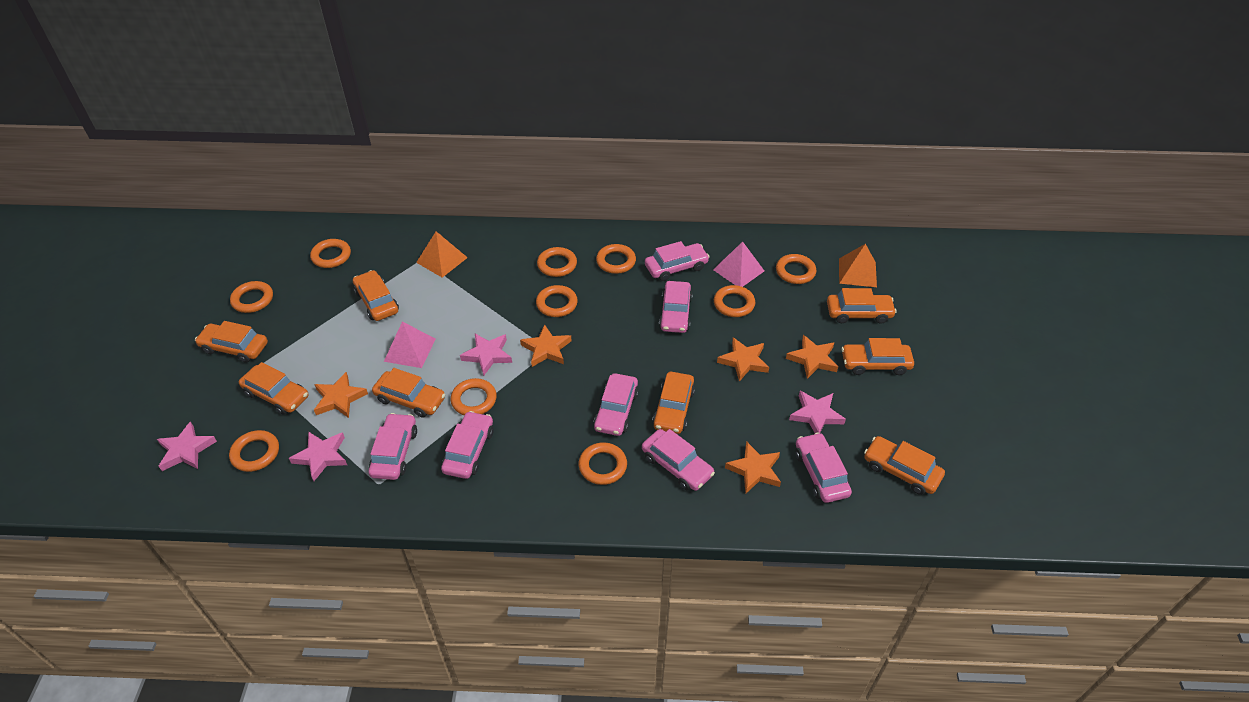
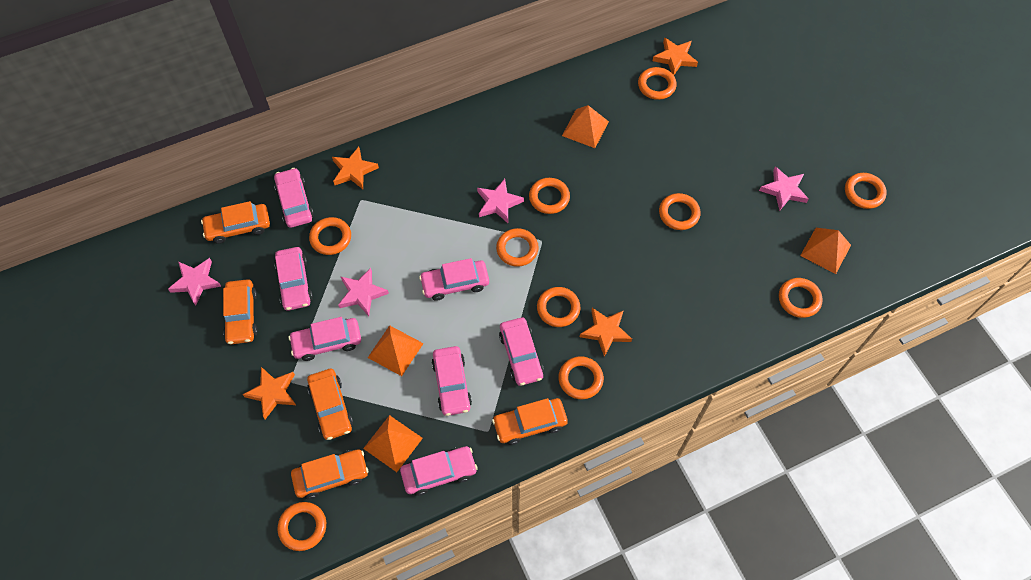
orange car: 8 -> 5
orange pyramid: 2 -> 4
orange star: 5 -> 4
pink pyramid: 2 -> 0

